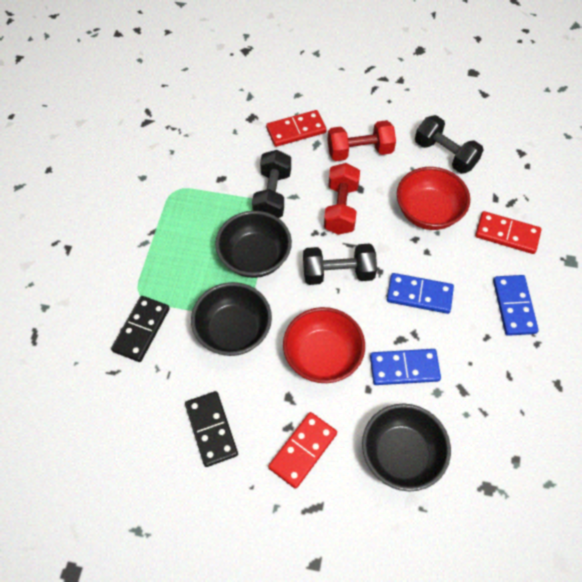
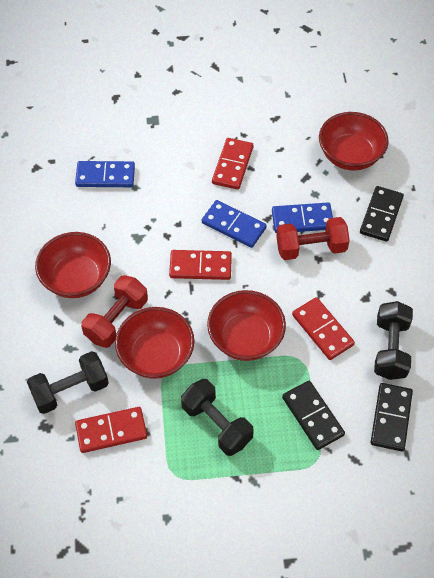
black bowl: 3 -> 0
black domino: 2 -> 3
red bowl: 2 -> 4
red domino: 3 -> 4

